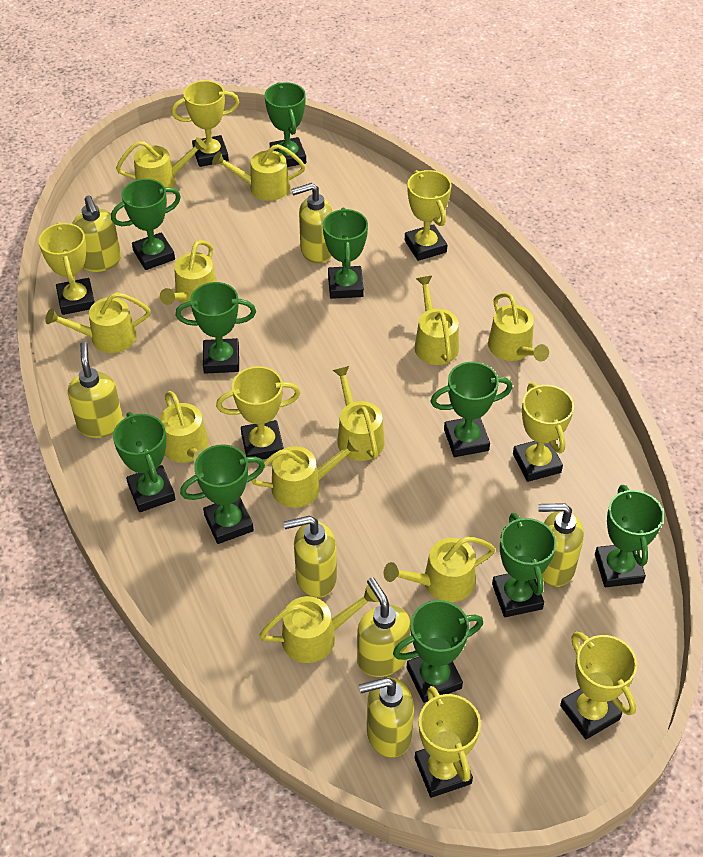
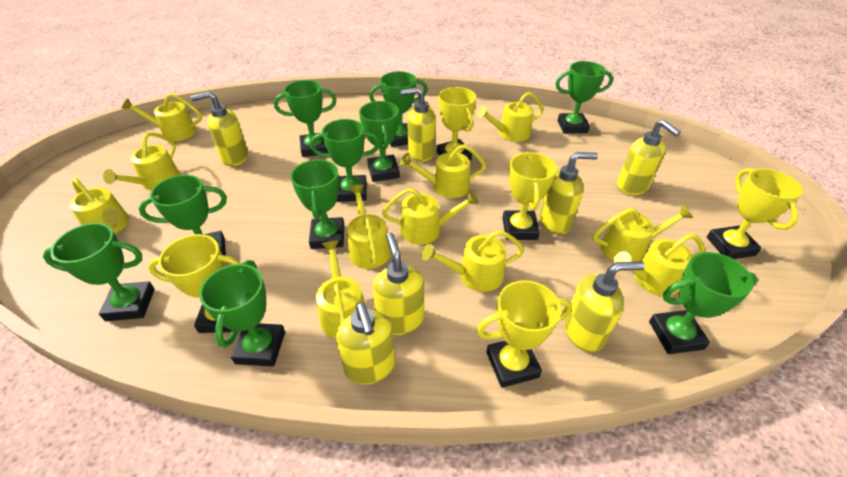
yellow trophy: 7 -> 5

